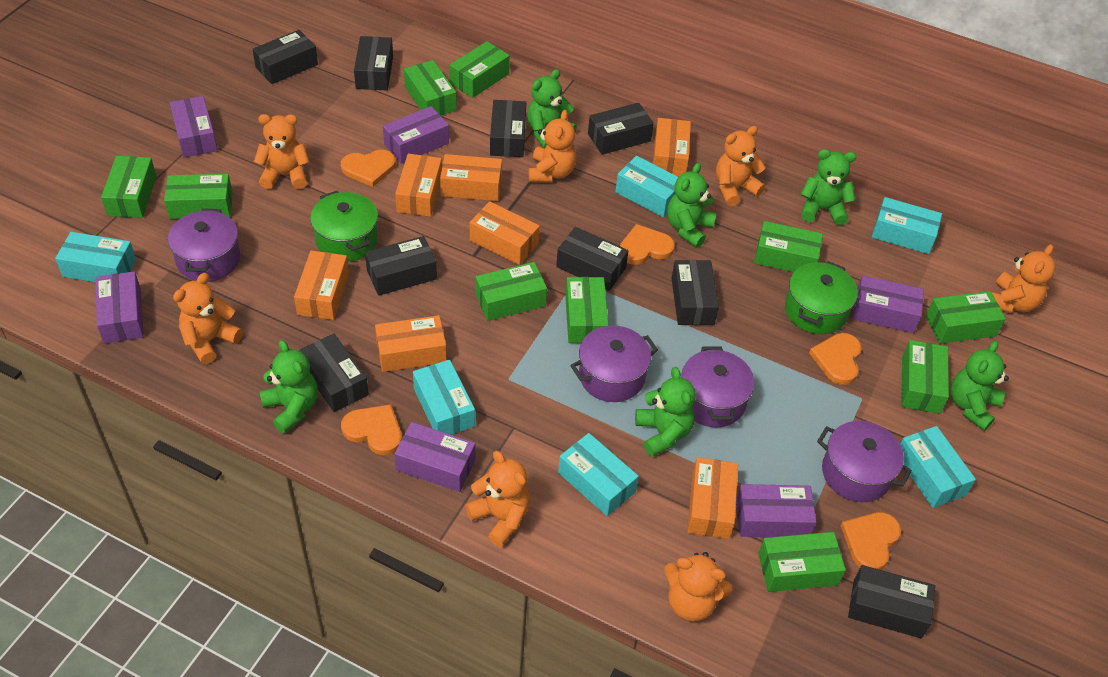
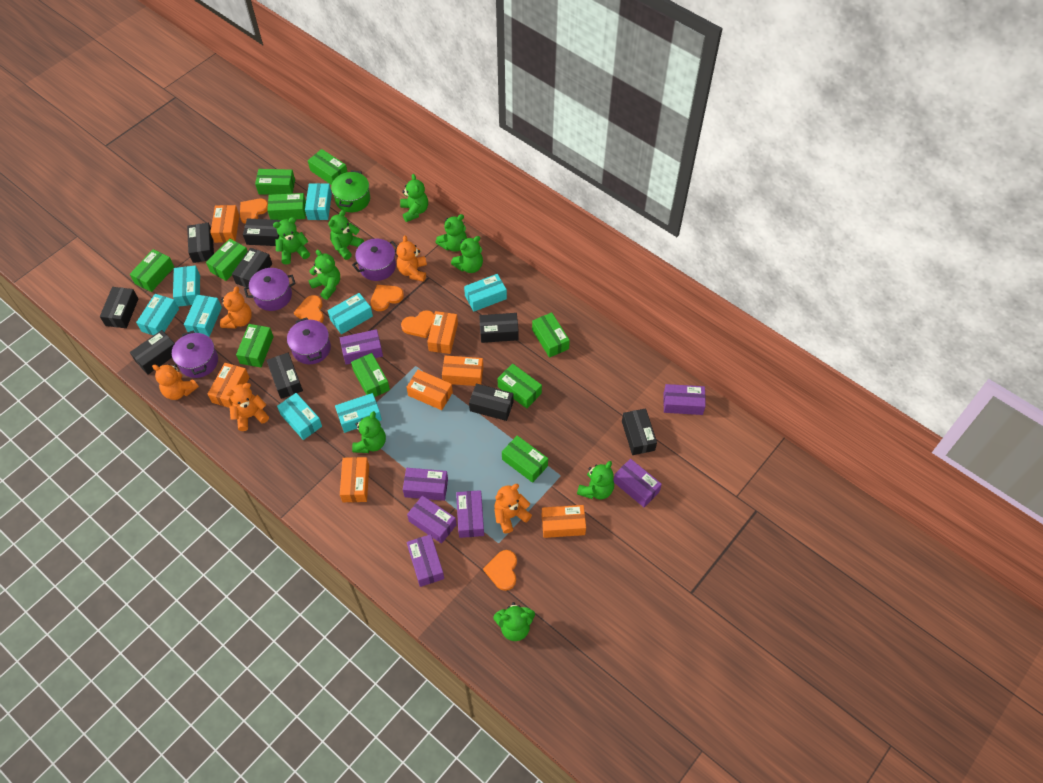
green pot: 2 -> 1
green teddy bear: 6 -> 9
orange teddy bear: 7 -> 5
purple box: 6 -> 7
turquoise box: 6 -> 8

